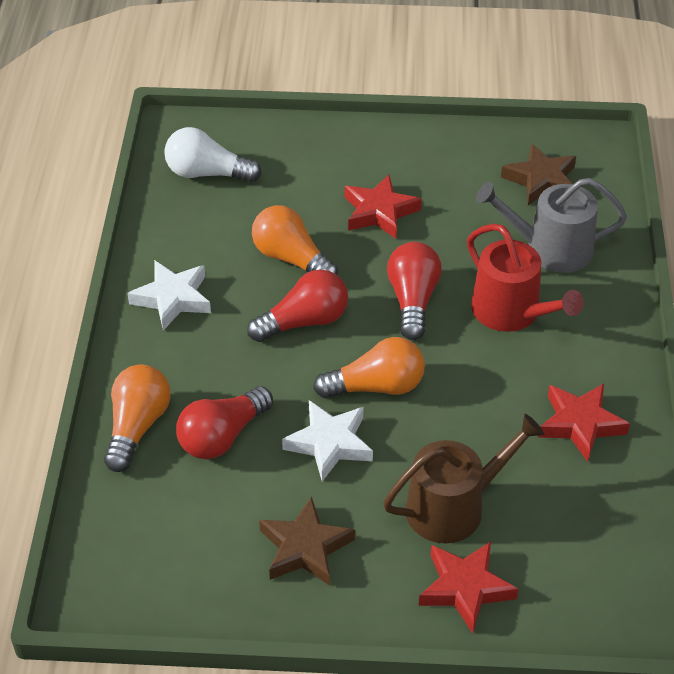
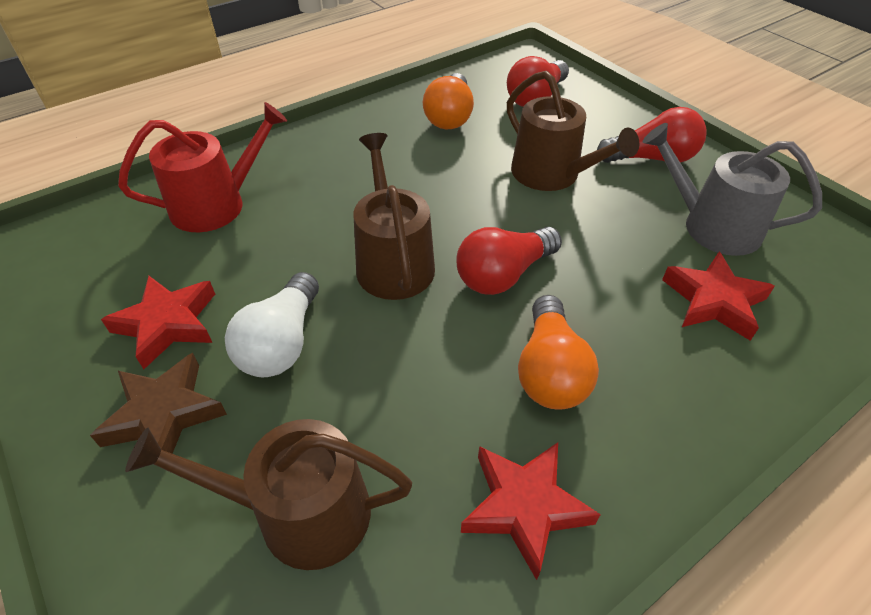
brown star: 2 -> 1
brown watering can: 1 -> 3
orange light bulb: 3 -> 2
white star: 2 -> 0

